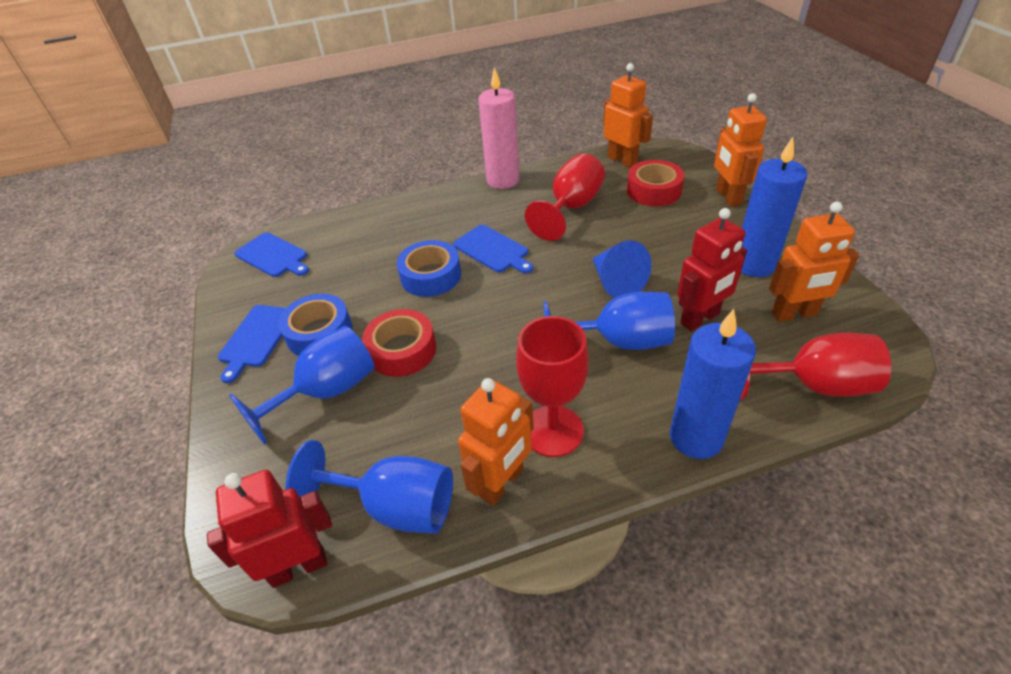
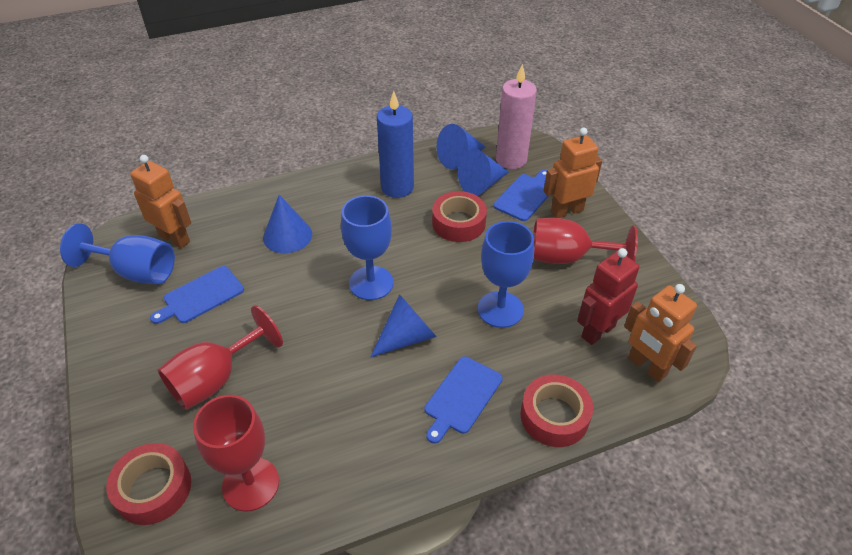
blue candle: 2 -> 1
blue cone: 1 -> 4
blue tape: 2 -> 0
orange robot: 4 -> 3
red robot: 2 -> 1
red tape: 2 -> 3

